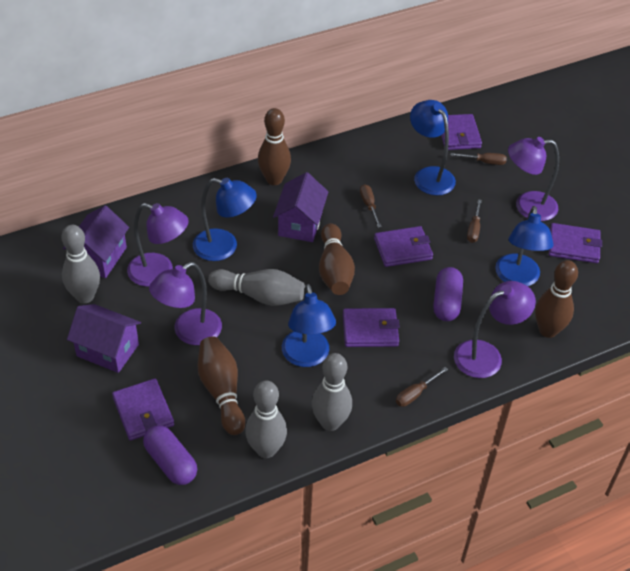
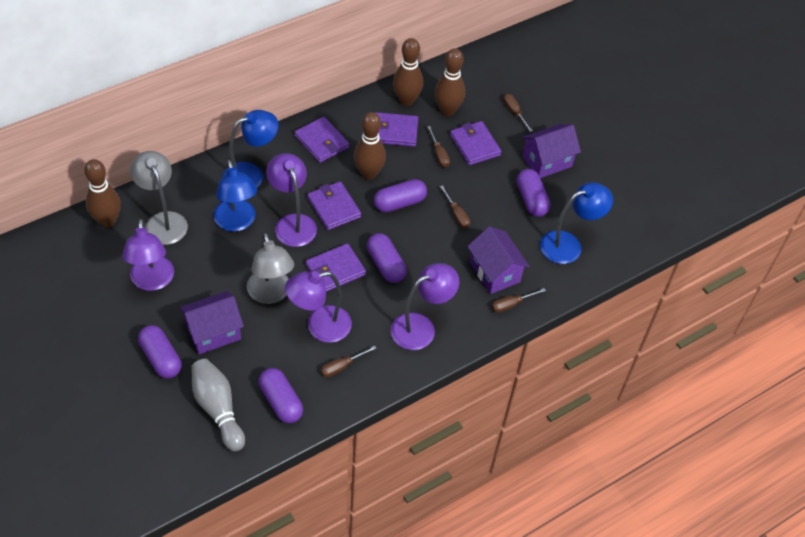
blue lamp: 4 -> 3
brown screwdriver: 4 -> 5
grey bowling pin: 4 -> 1
grey lamp: 0 -> 2
purple capsule: 2 -> 5

